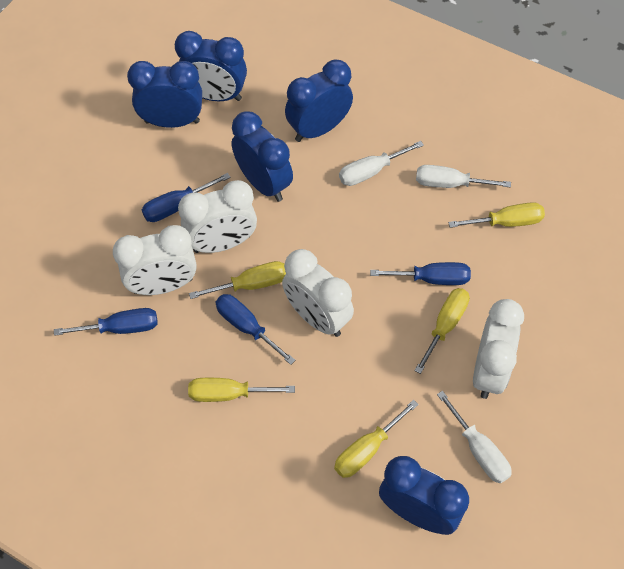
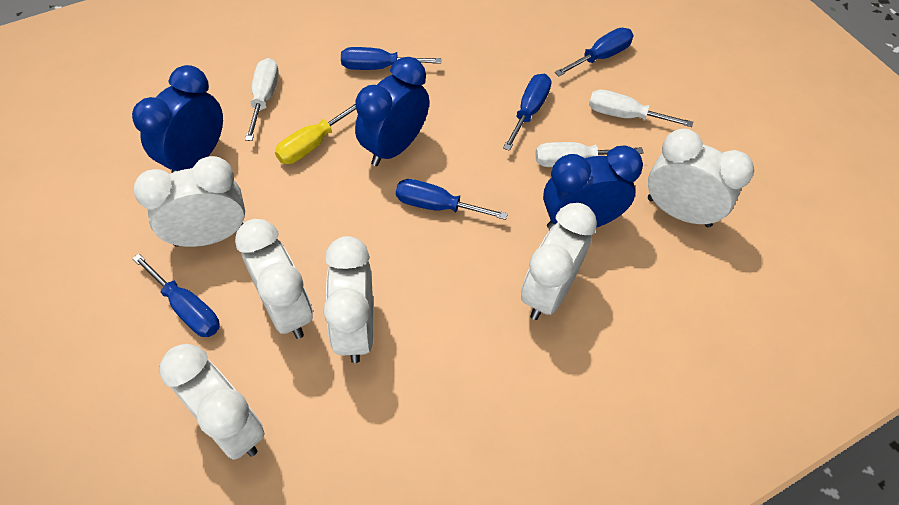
blue clock: 5 -> 3
blue screwdriver: 4 -> 5
white clock: 4 -> 6
yellow screwdriver: 5 -> 1

